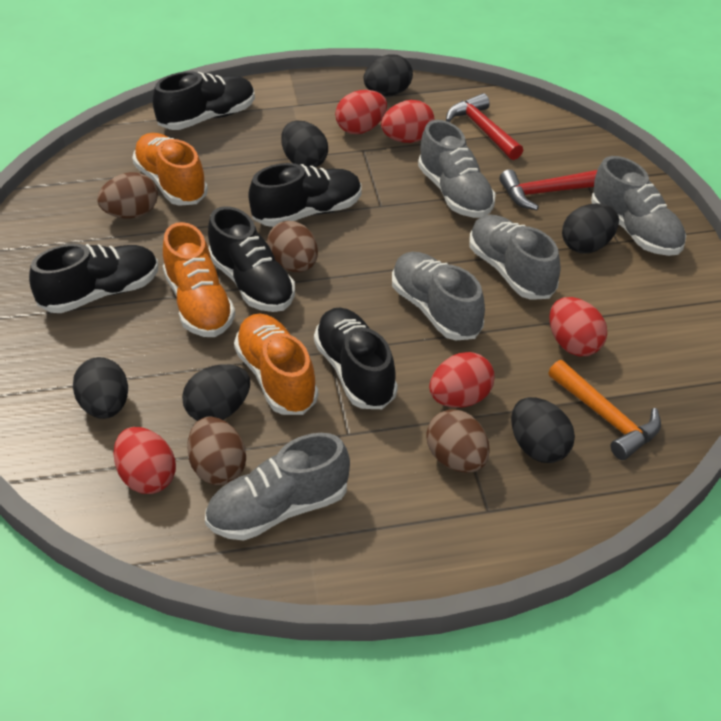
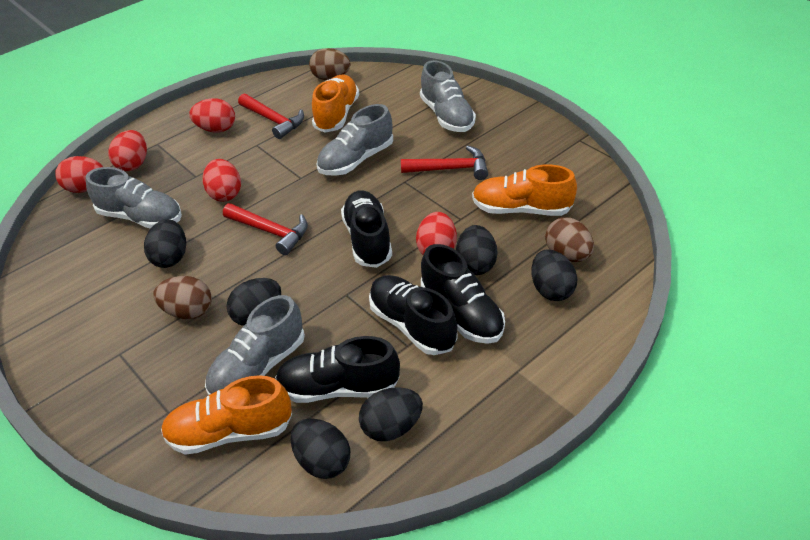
black shoe: 5 -> 4
brown egg: 4 -> 3
grey shoe: 5 -> 4
orange hammer: 1 -> 0
red hammer: 2 -> 3

